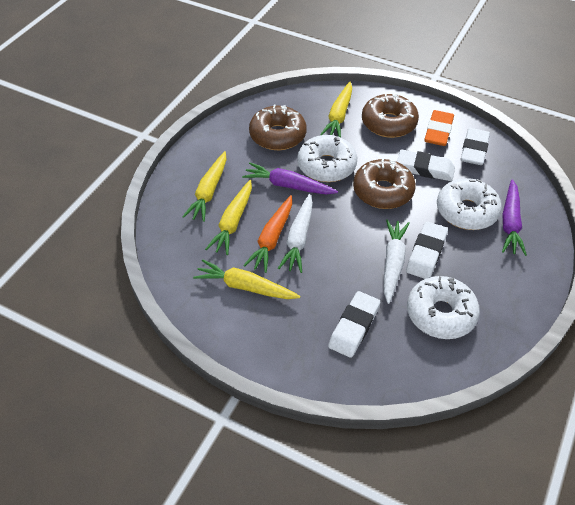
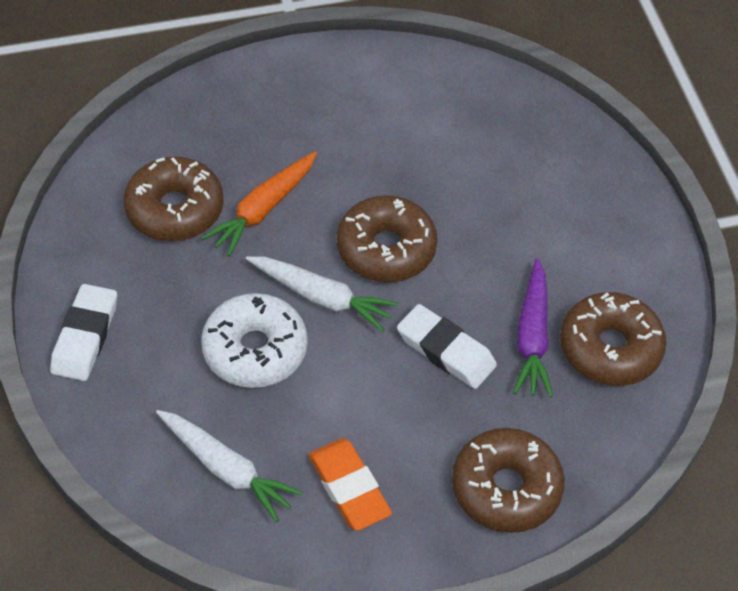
brown donut: 3 -> 4
purple carrot: 2 -> 1
white donut: 3 -> 1
white eraser: 4 -> 2
yellow carrot: 4 -> 0

